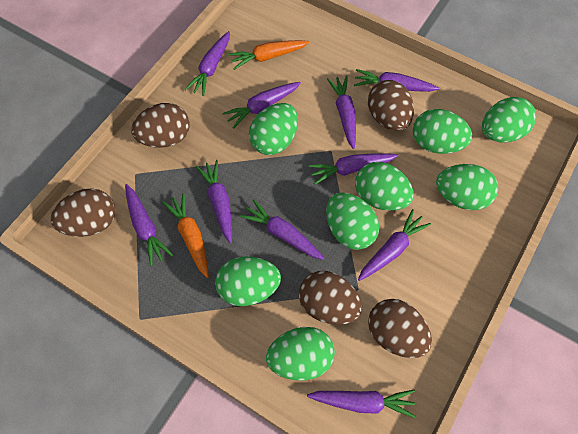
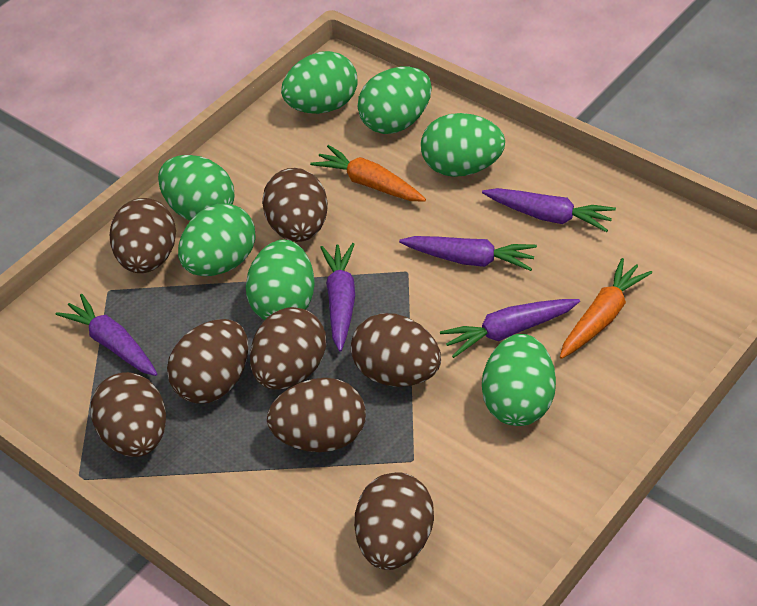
brown egg: 5 -> 8
green egg: 8 -> 7
purple carrot: 10 -> 5

